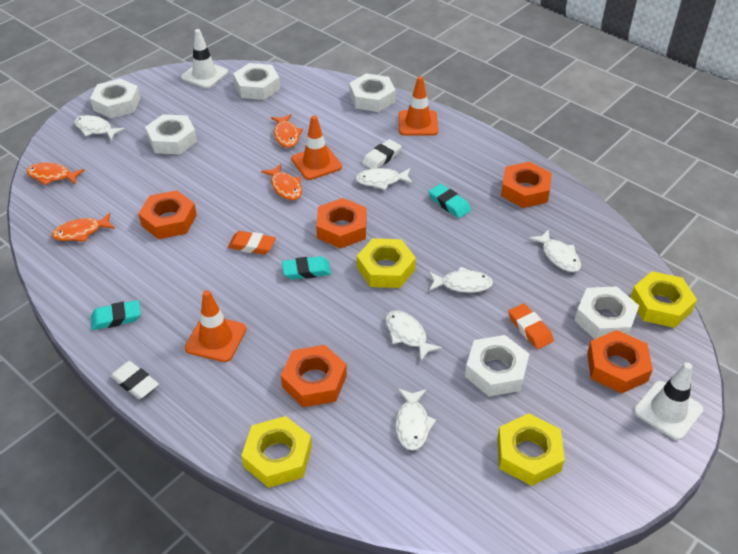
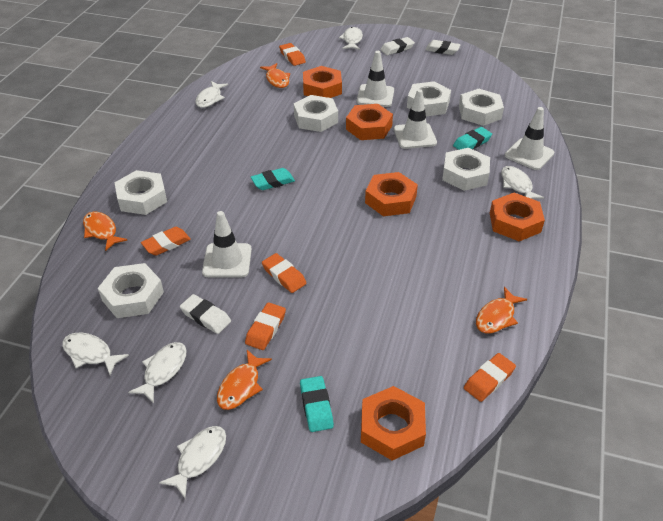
orange eraser: 2 -> 5
orange traffic cone: 3 -> 0
white eraser: 2 -> 3
white traffic cone: 2 -> 4
yellow nut: 4 -> 0

